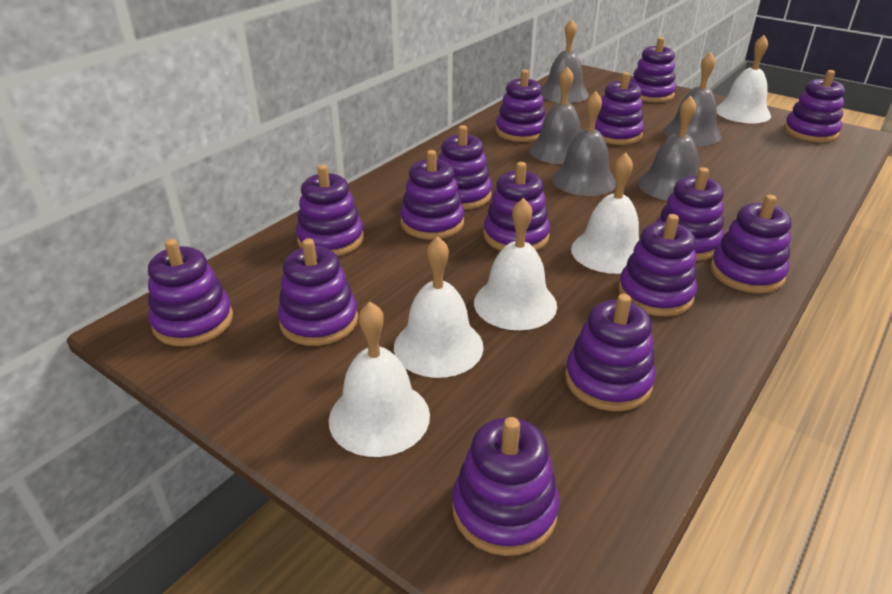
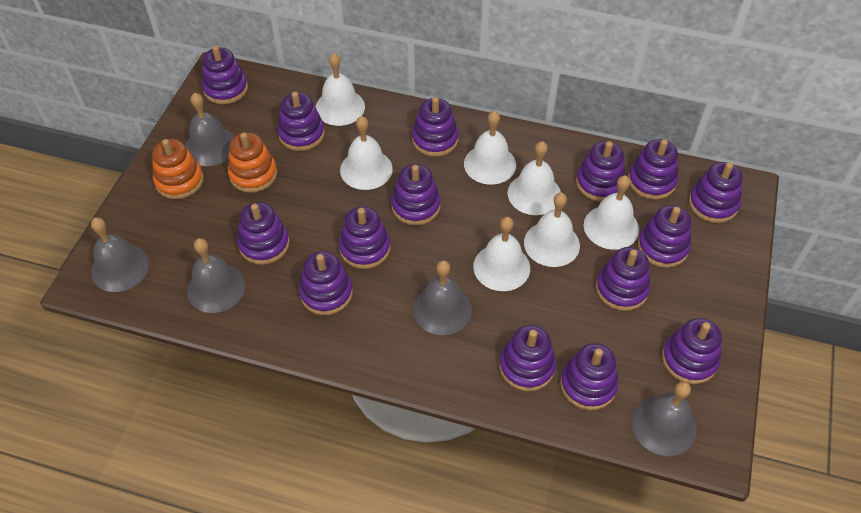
orange stacking toy: 0 -> 2
white bell: 5 -> 7

